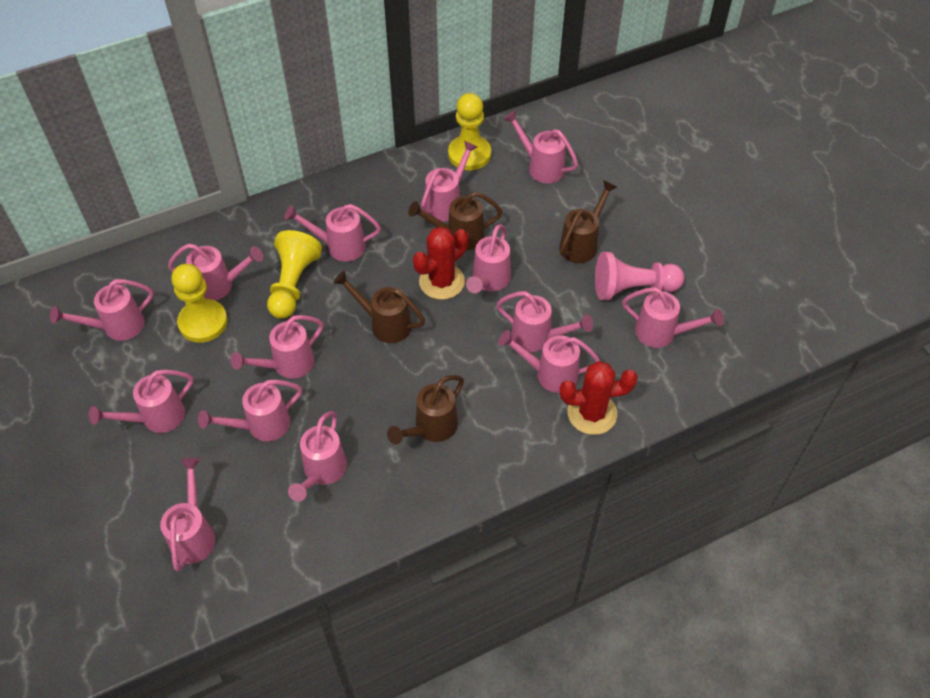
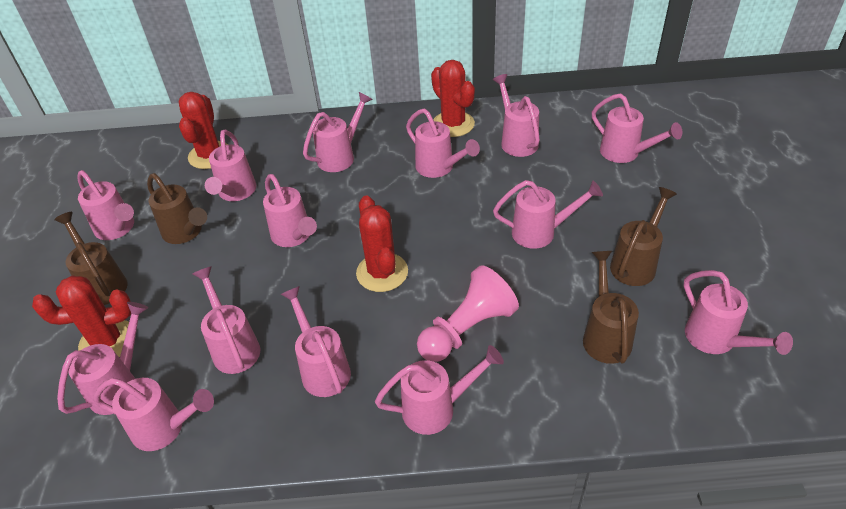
red cactus: 2 -> 4
yellow pawn: 3 -> 0

